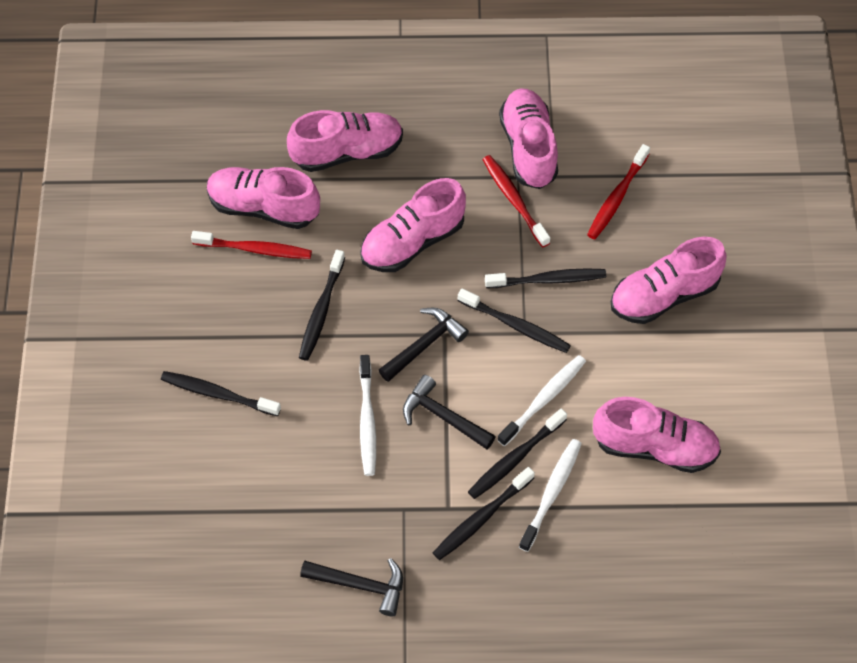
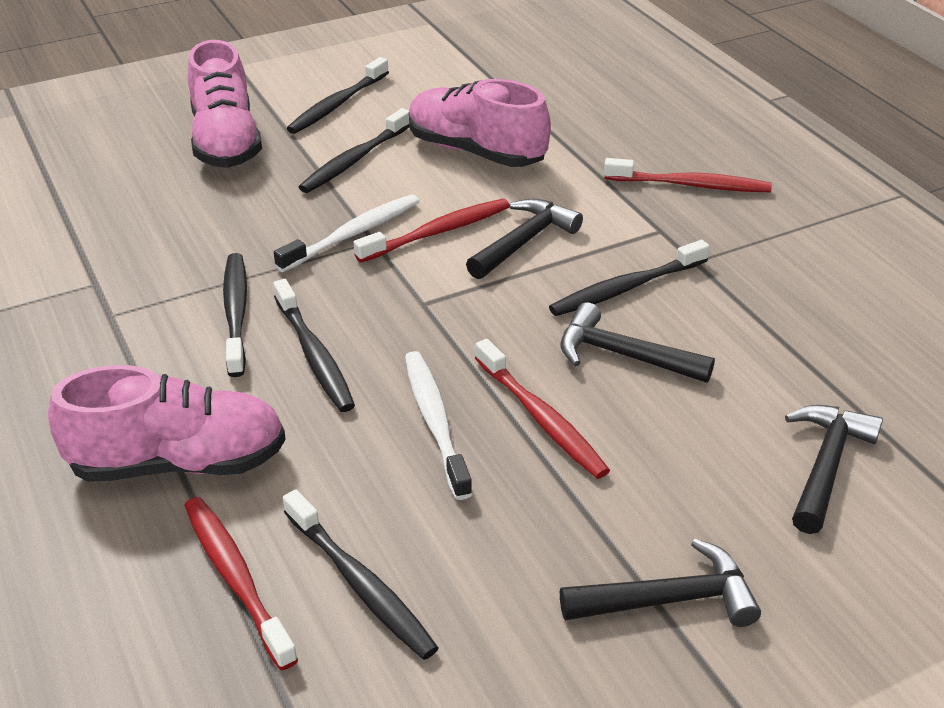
black hammer: 3 -> 4
pink shoe: 6 -> 3
red toothbrush: 3 -> 4
white toothbrush: 3 -> 2

